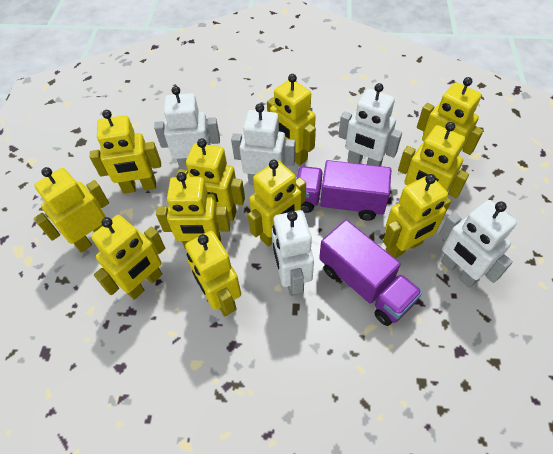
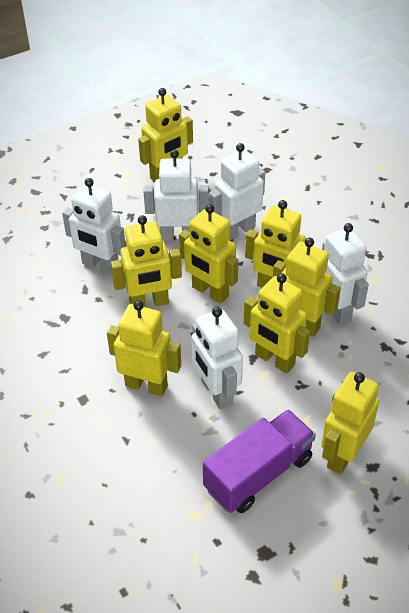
purple truck: 2 -> 1
yellow robot: 11 -> 8

